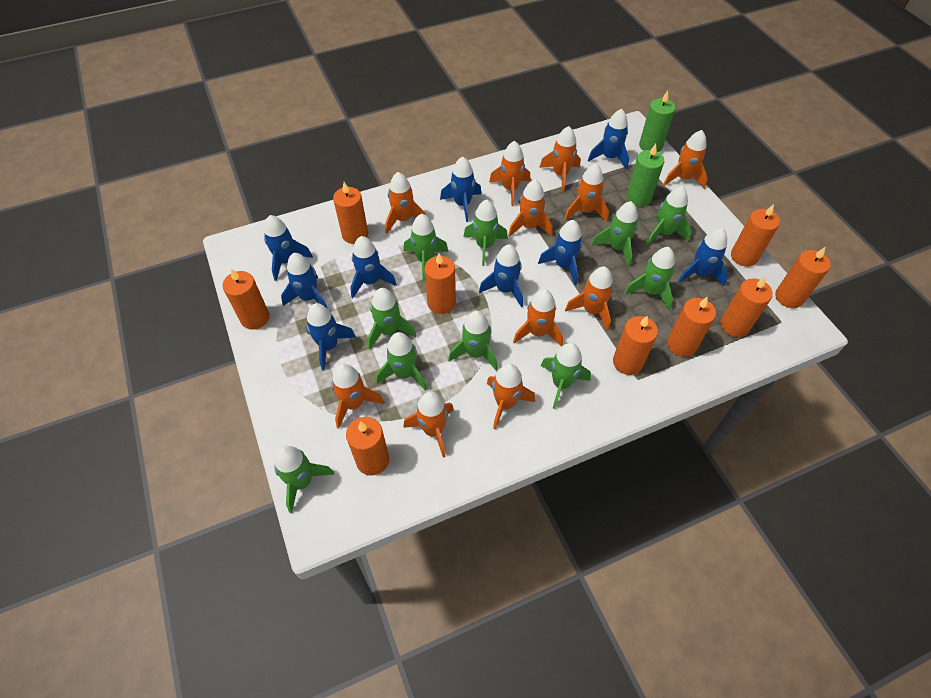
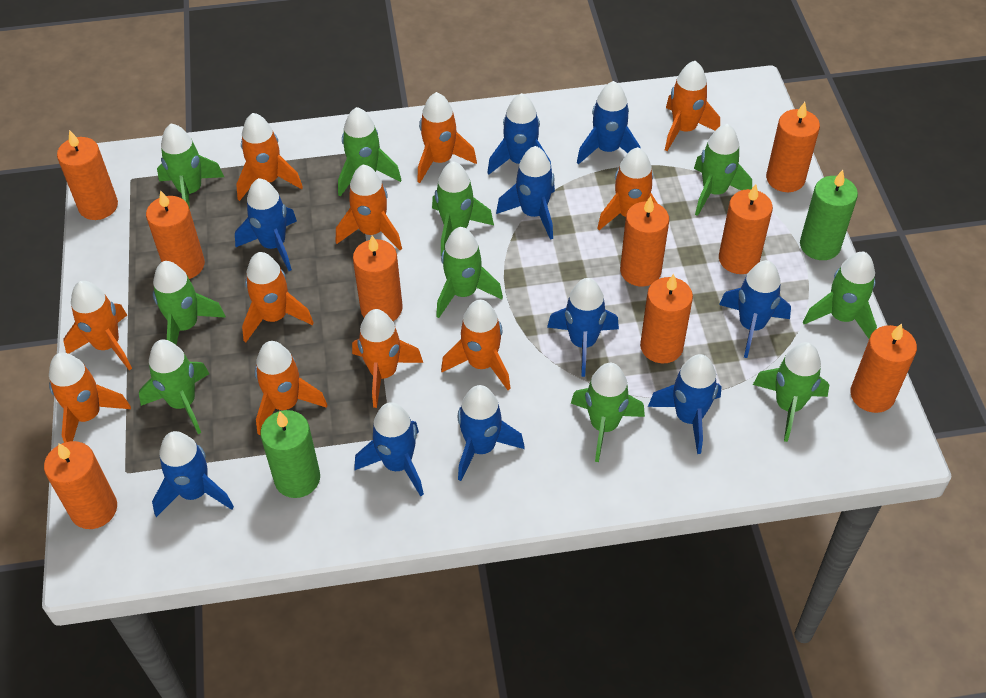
blue rocket: 9 -> 10

